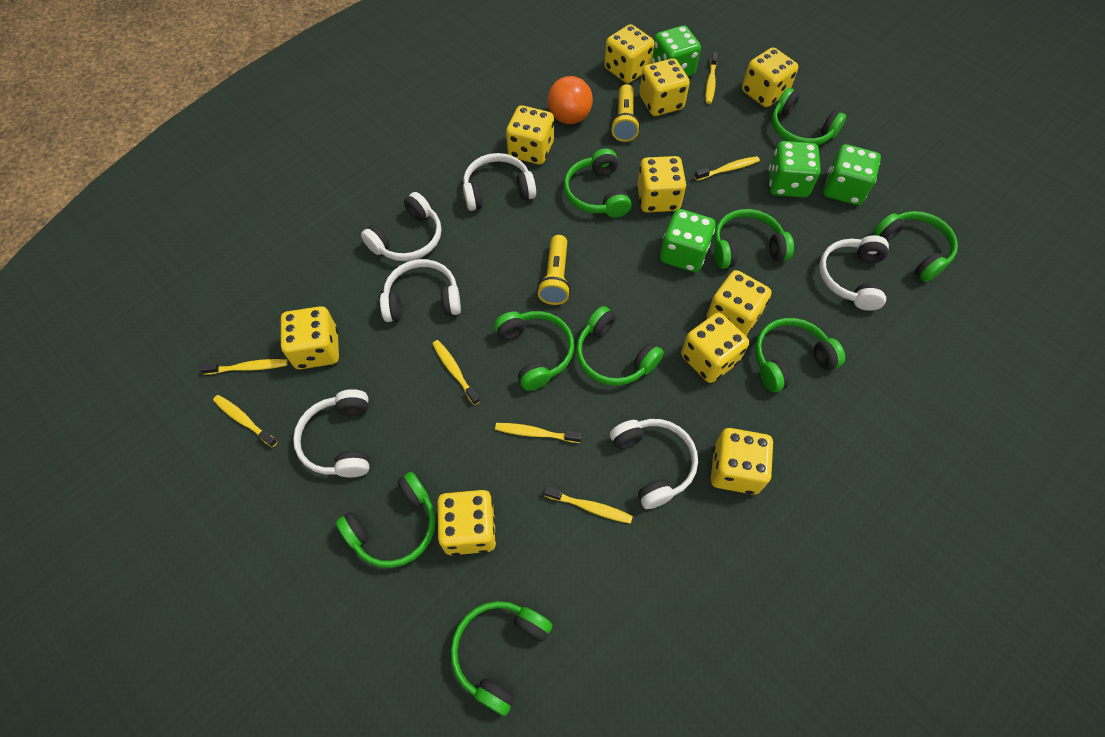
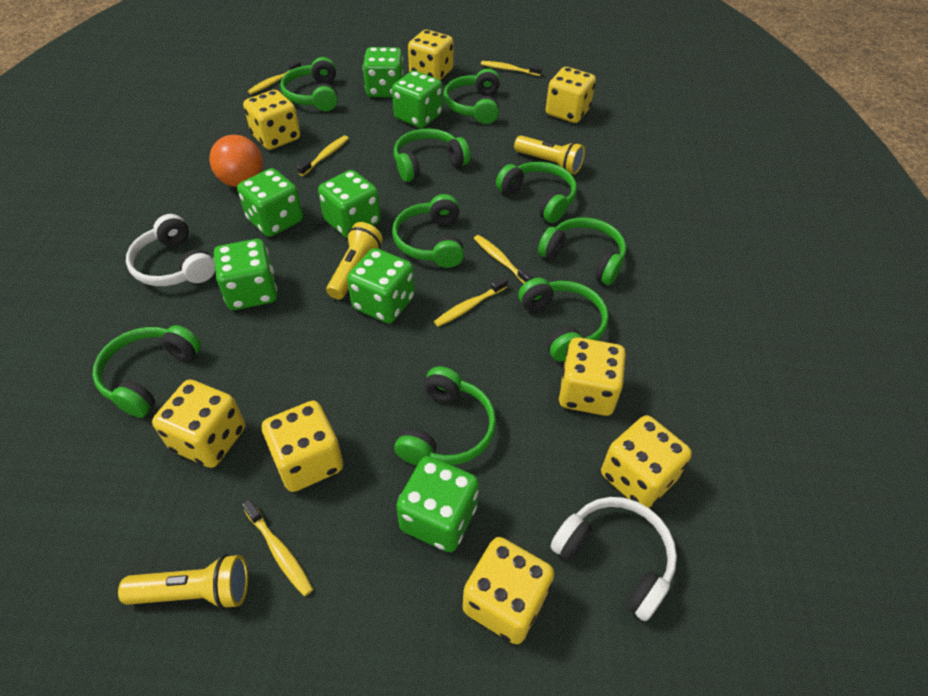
green dice: 4 -> 7
white headphones: 6 -> 2
yellow dice: 10 -> 8
yellow flashlight: 2 -> 3
yellow toothbrush: 7 -> 6

